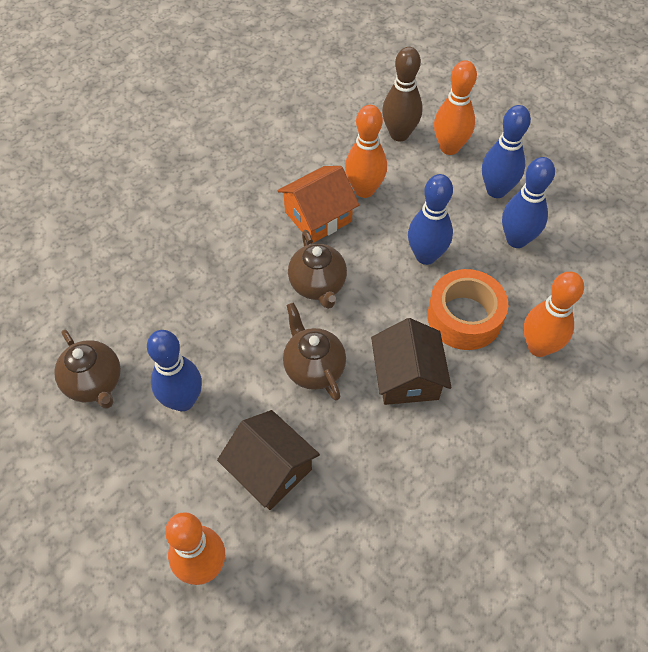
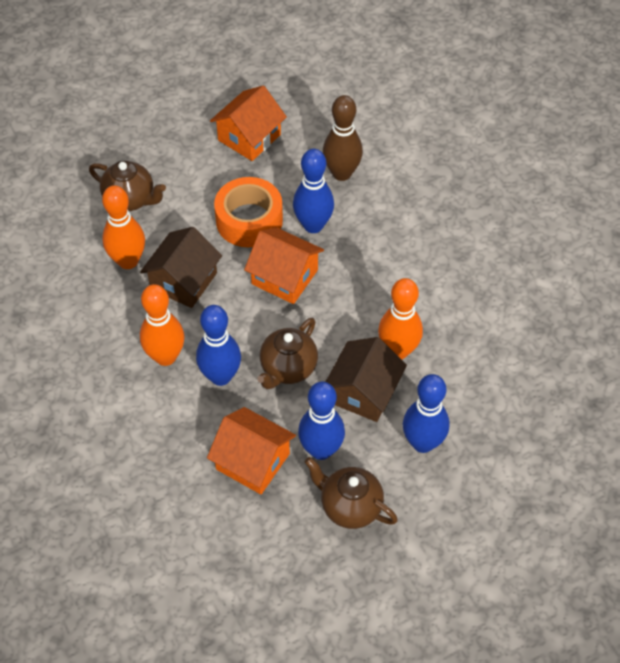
orange bowling pin: 4 -> 3
orange house: 1 -> 3

